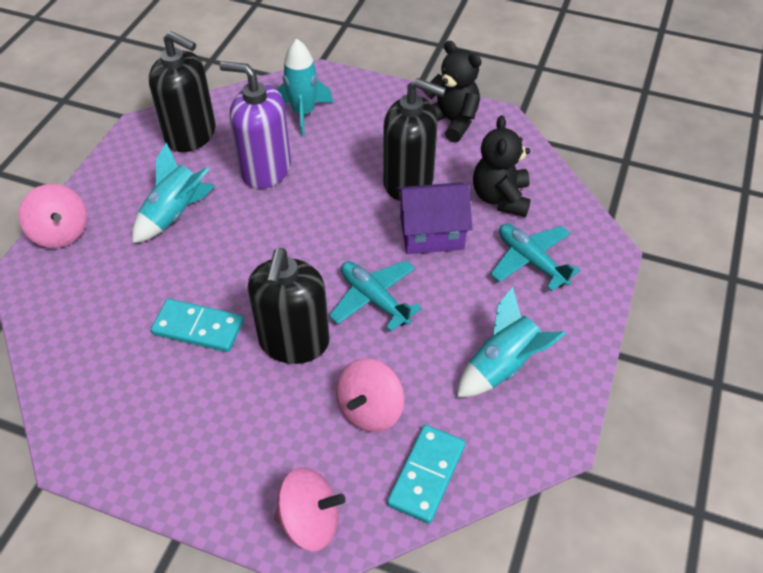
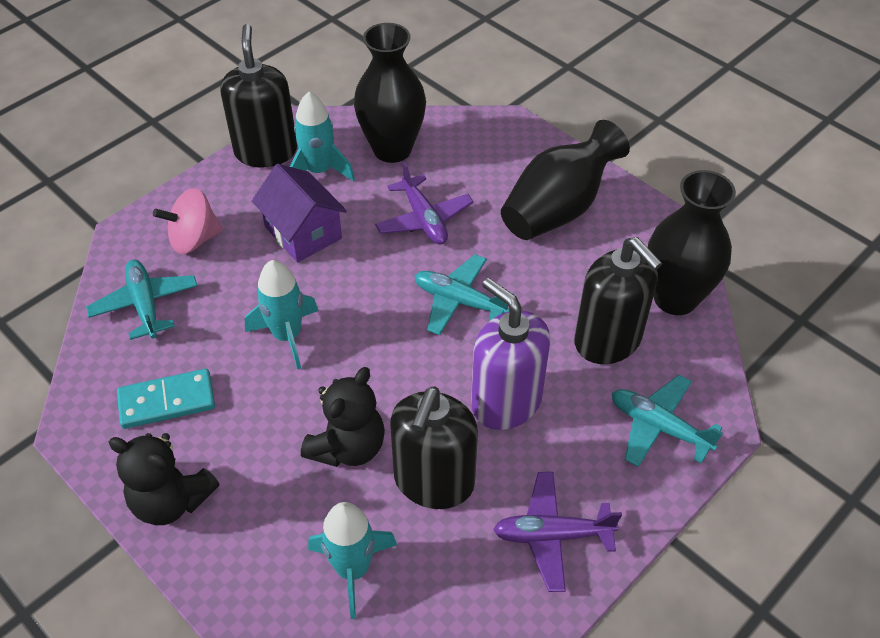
black vase: 0 -> 3
pink spinning top: 3 -> 1
purple plane: 0 -> 2
turquoise domino: 2 -> 1
turquoise plane: 2 -> 3

